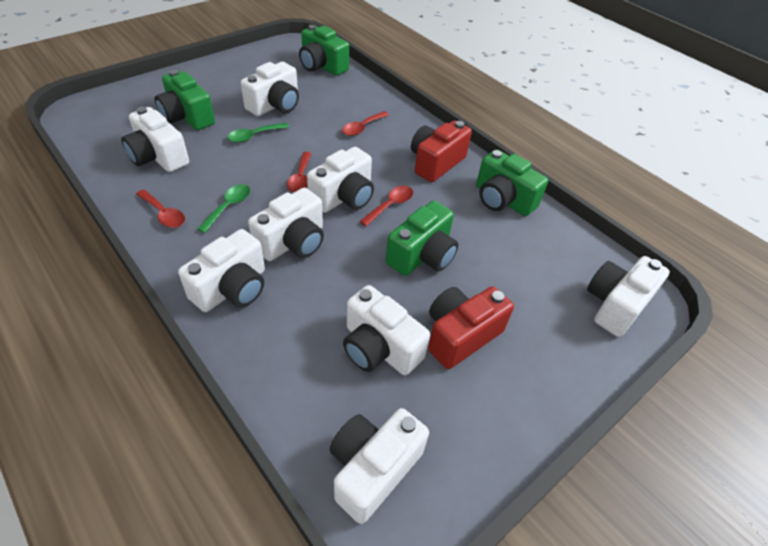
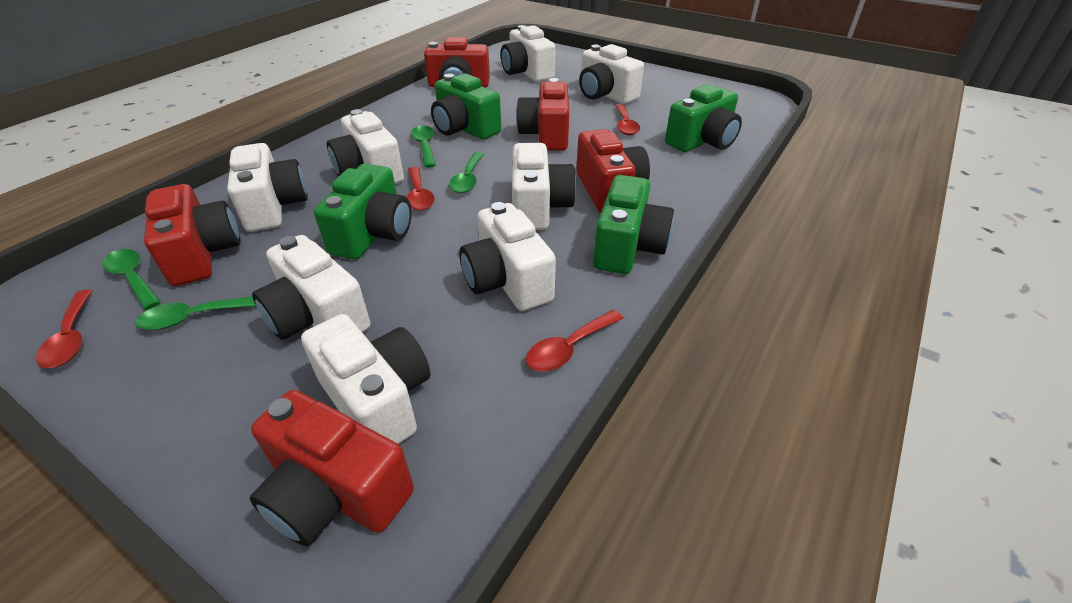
green spoon: 2 -> 4
red camera: 2 -> 5

